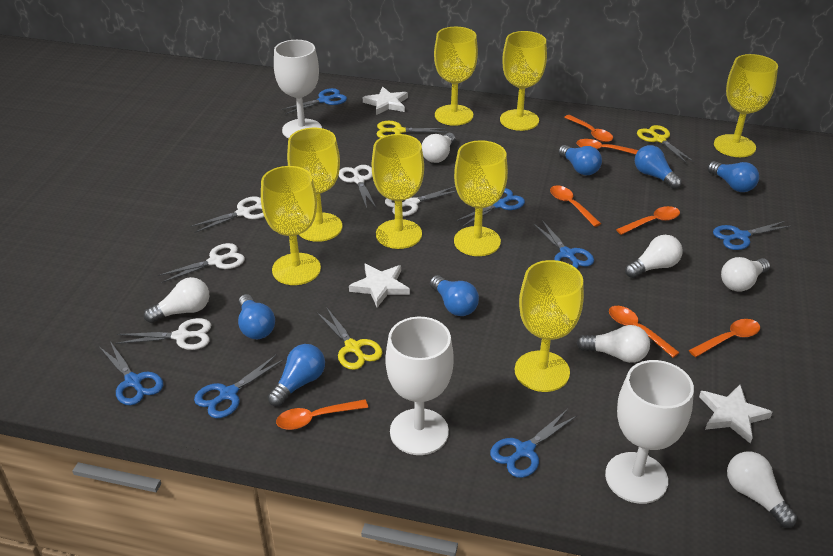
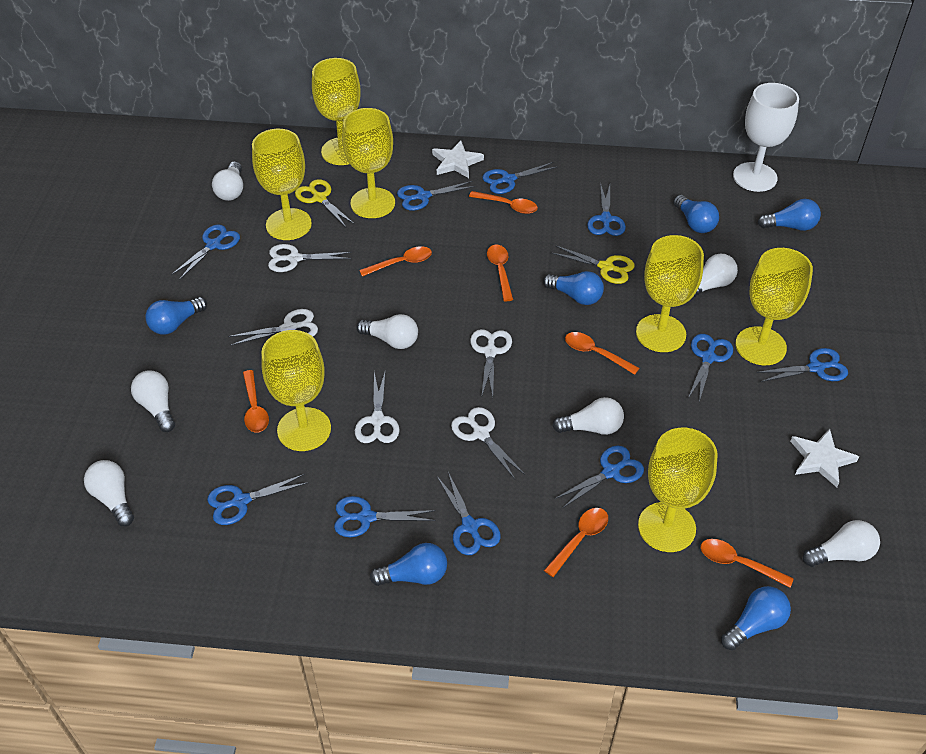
blue scissors: 7 -> 10
white goblet: 3 -> 1
white light bulb: 6 -> 7
white star: 3 -> 2
yellow goblet: 8 -> 7
yellow scissors: 3 -> 2

